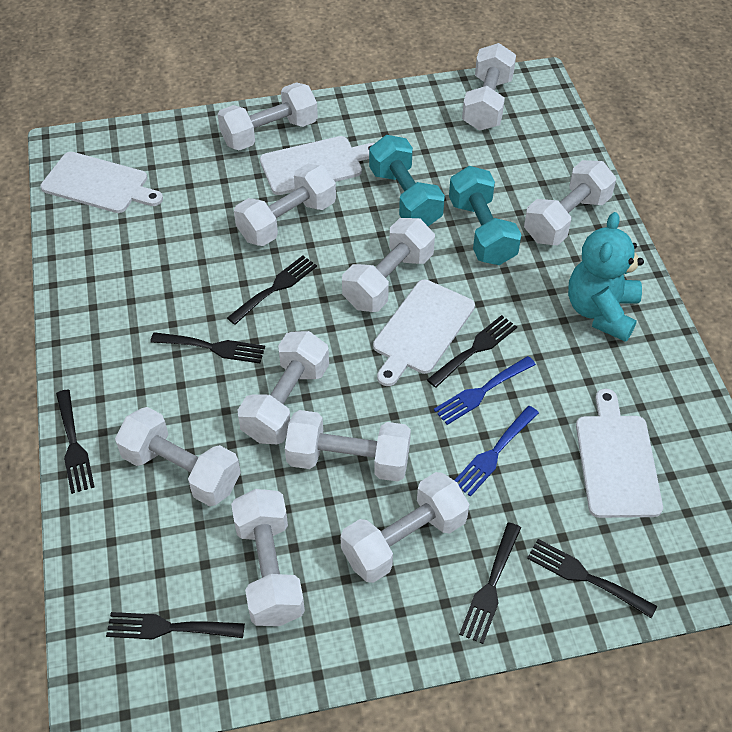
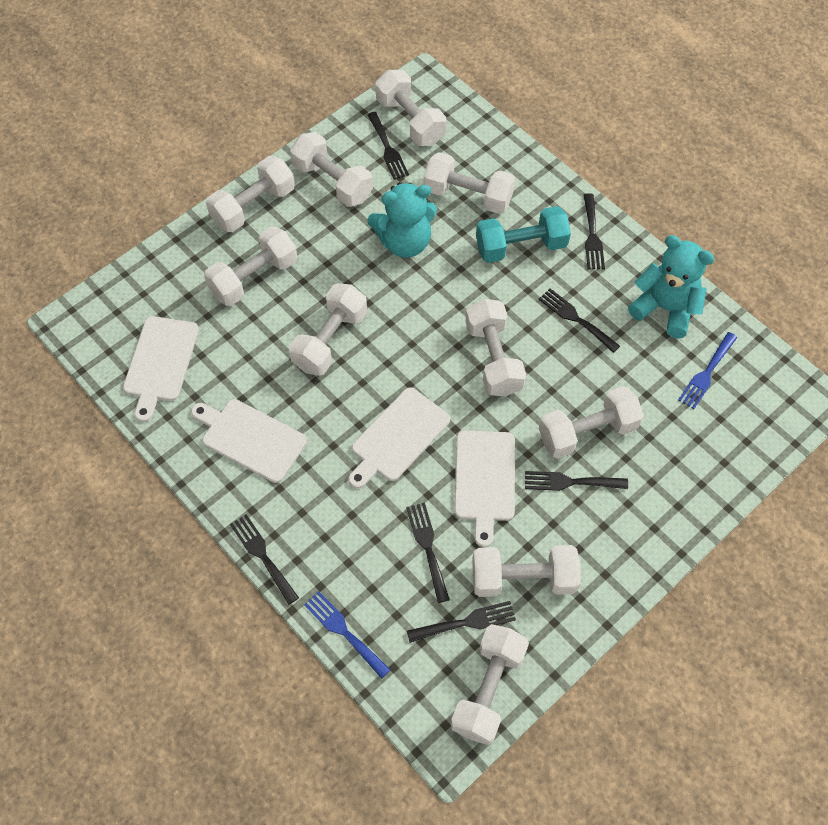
turquoise dumbbell: 2 -> 1
turquoise teddy bear: 1 -> 2

